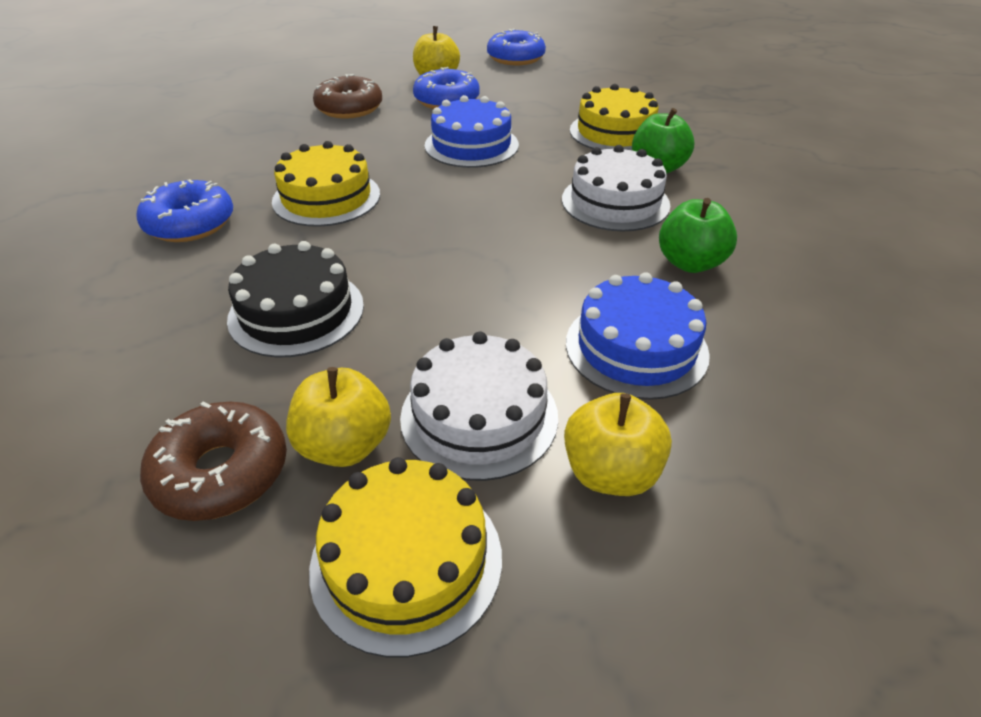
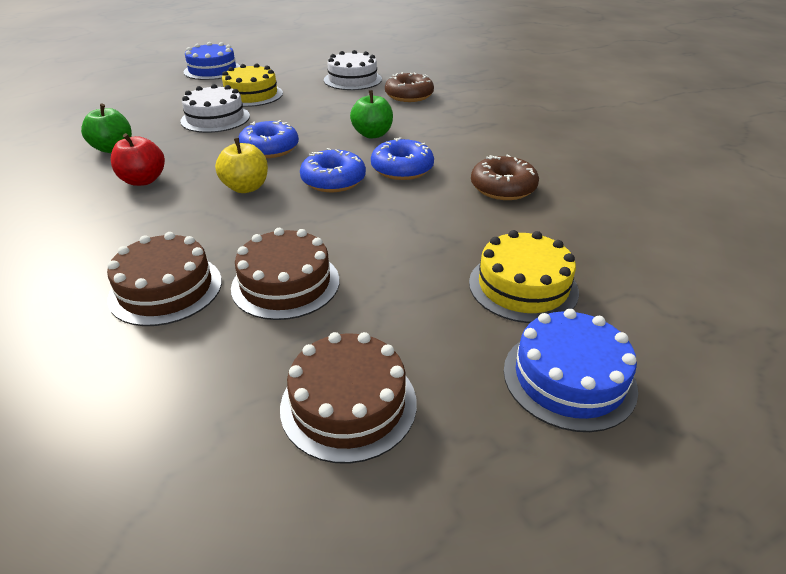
black cake: 1 -> 0
brown cake: 0 -> 3
red apple: 0 -> 1
yellow apple: 3 -> 1
yellow cake: 3 -> 2

